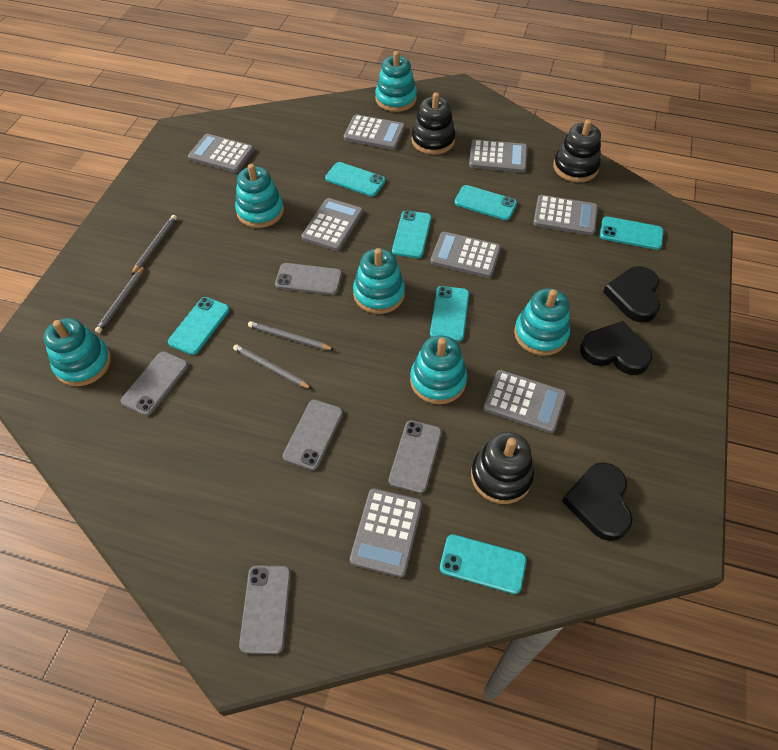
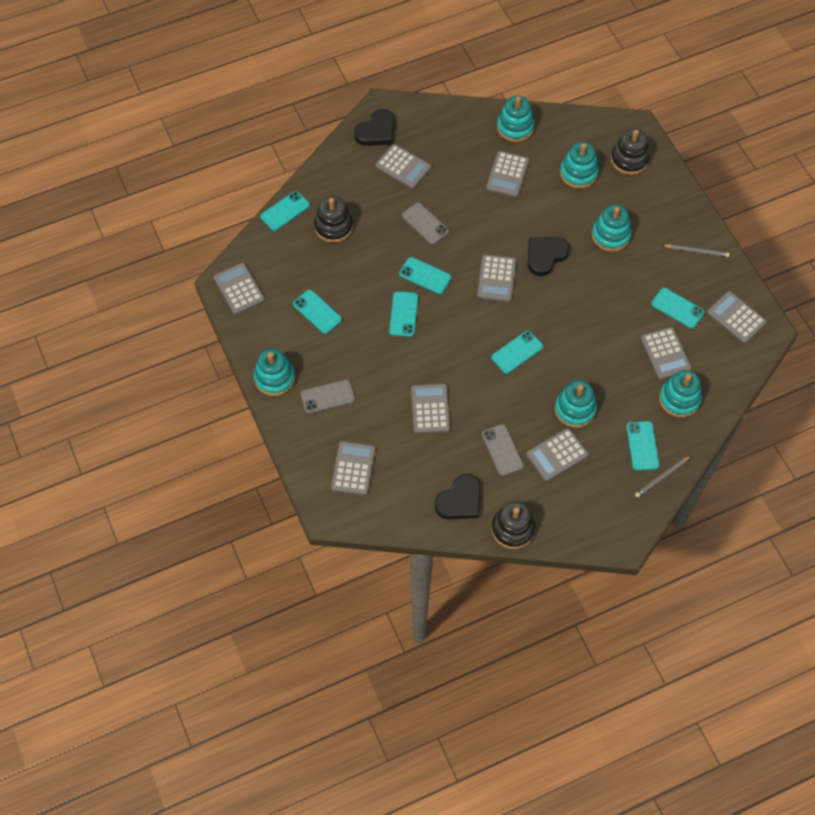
grey calculator: 8 -> 9
grey pencil: 4 -> 2
grey phone: 5 -> 3

